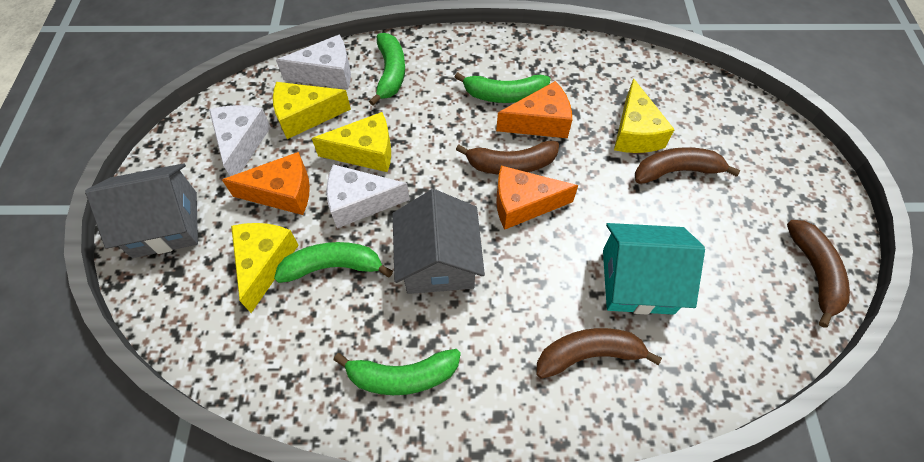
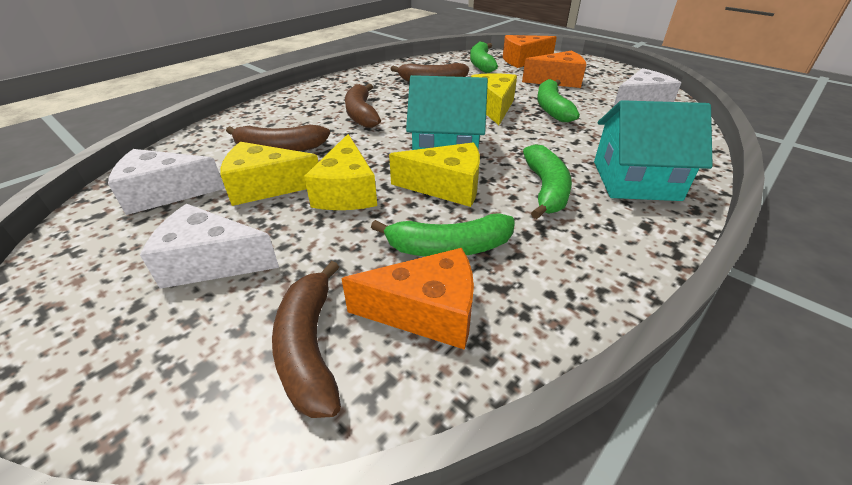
grey house: 2 -> 0
turquoise house: 1 -> 2

